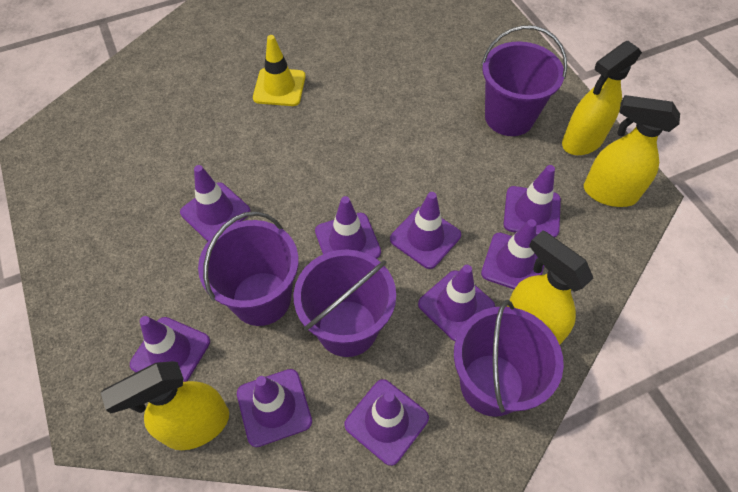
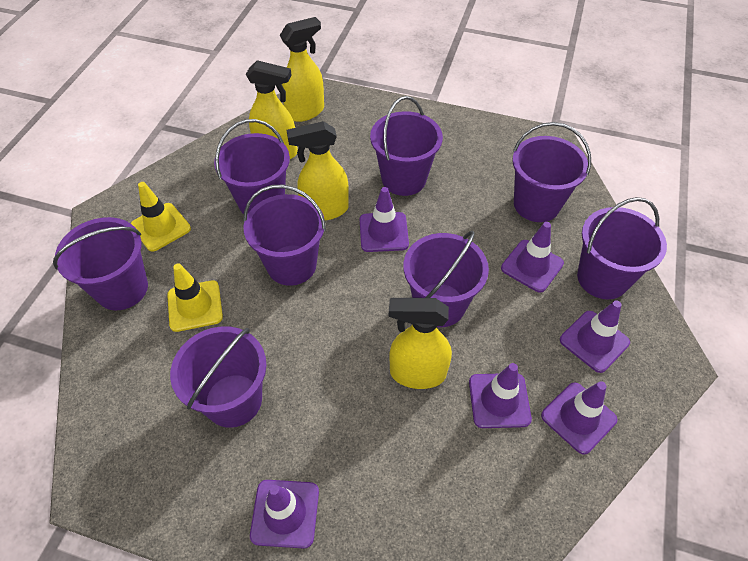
purple bucket: 4 -> 8
purple traffic cone: 9 -> 6
yellow traffic cone: 1 -> 2

